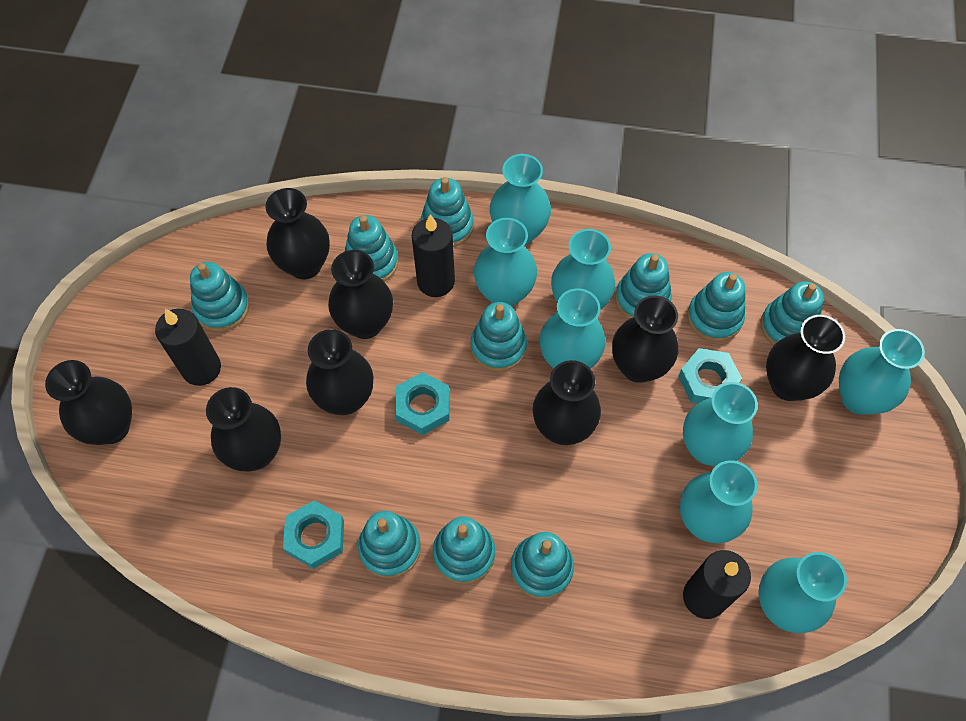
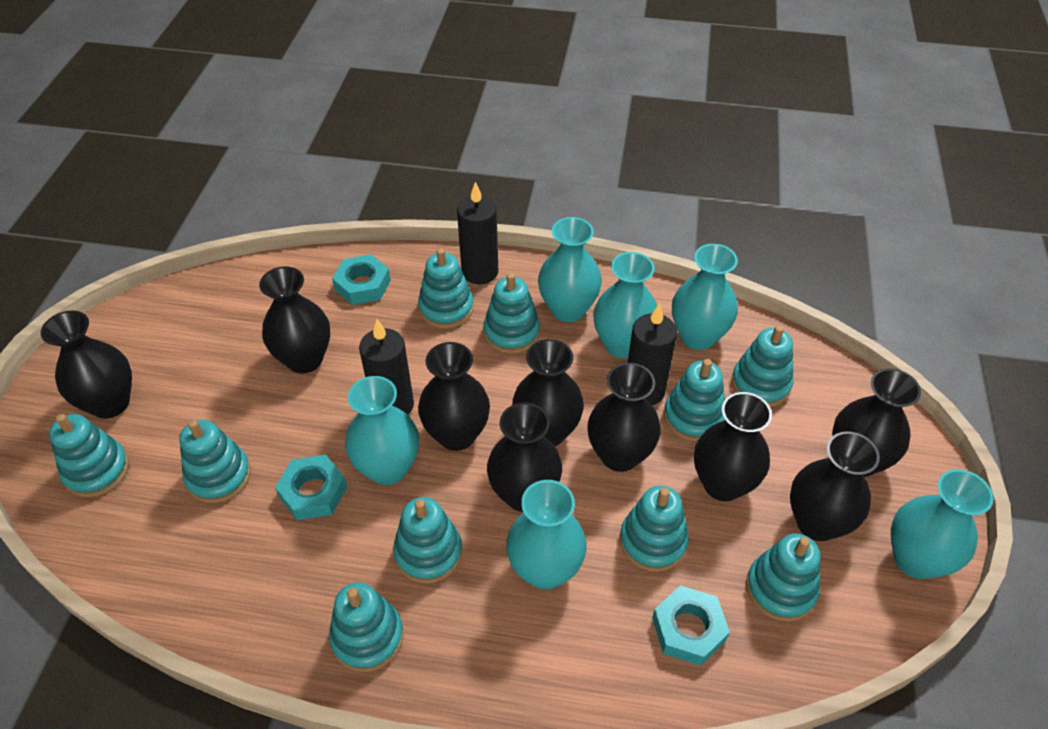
black vase: 8 -> 9
turquoise vase: 8 -> 6

